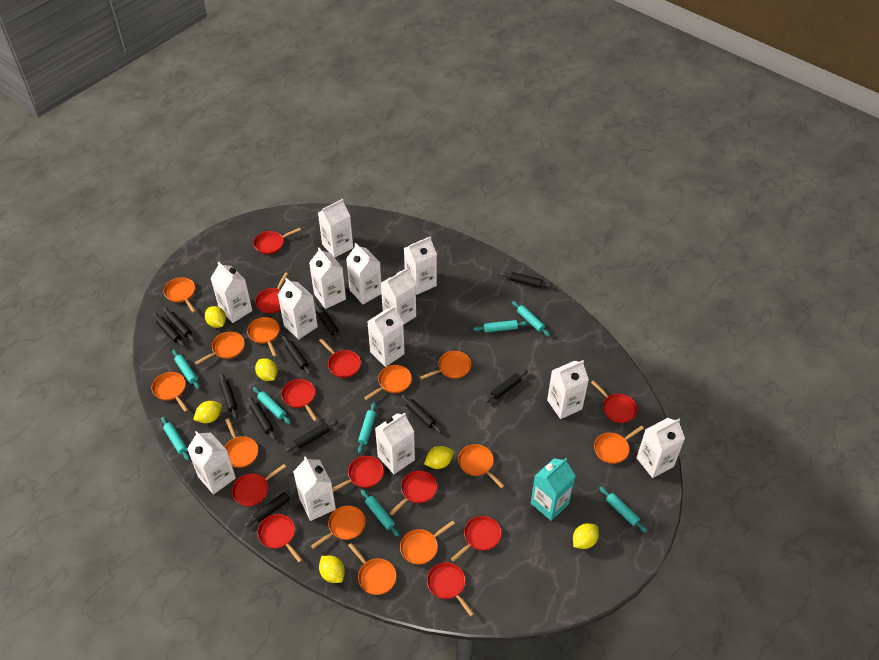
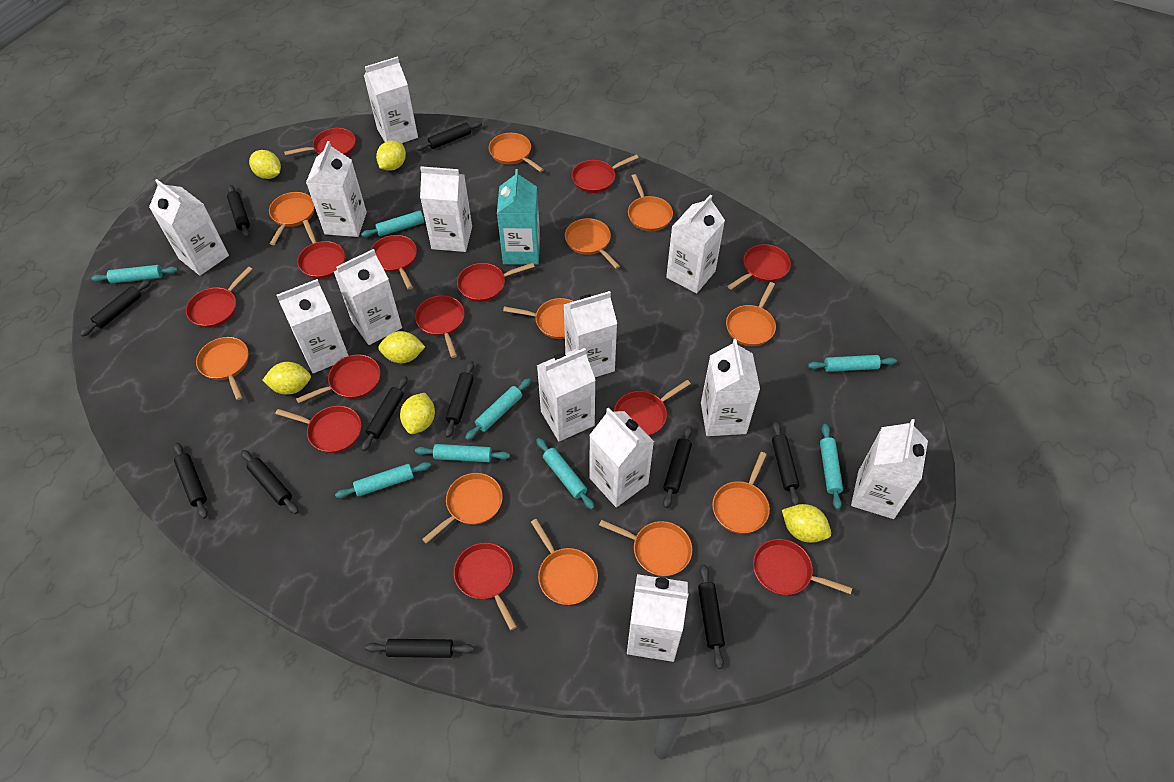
orange pan: 12 -> 11
red pan: 11 -> 13

